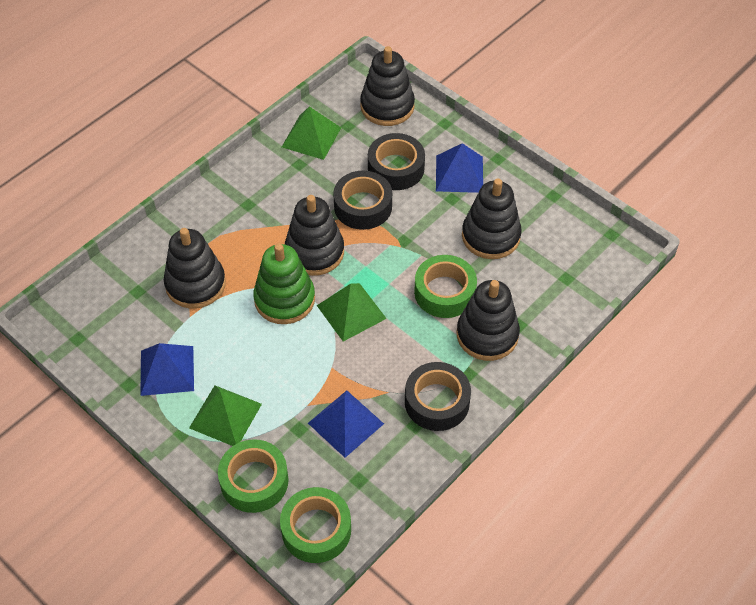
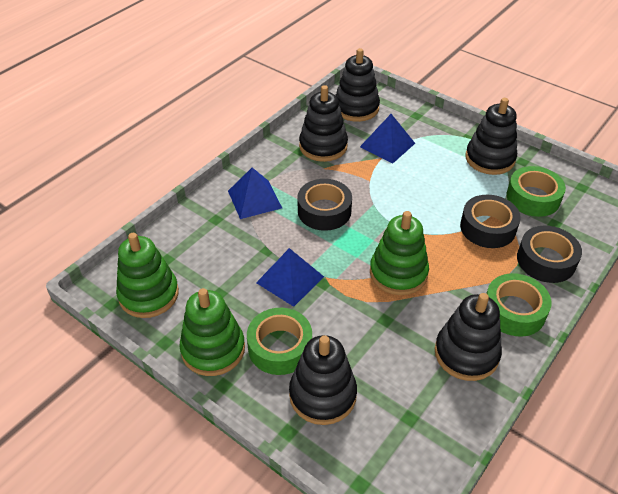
green pyramid: 3 -> 0
green stacking toy: 1 -> 3

